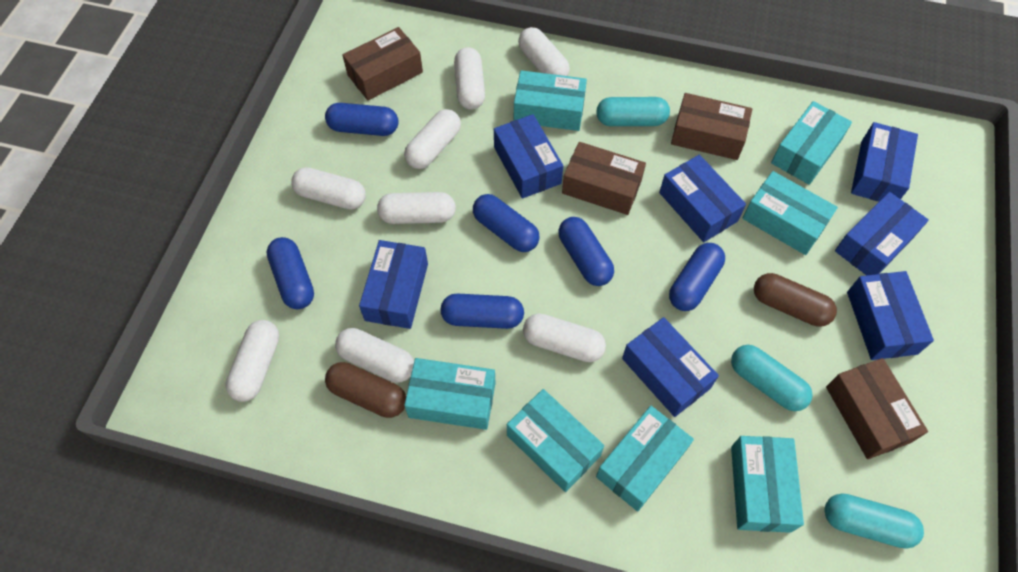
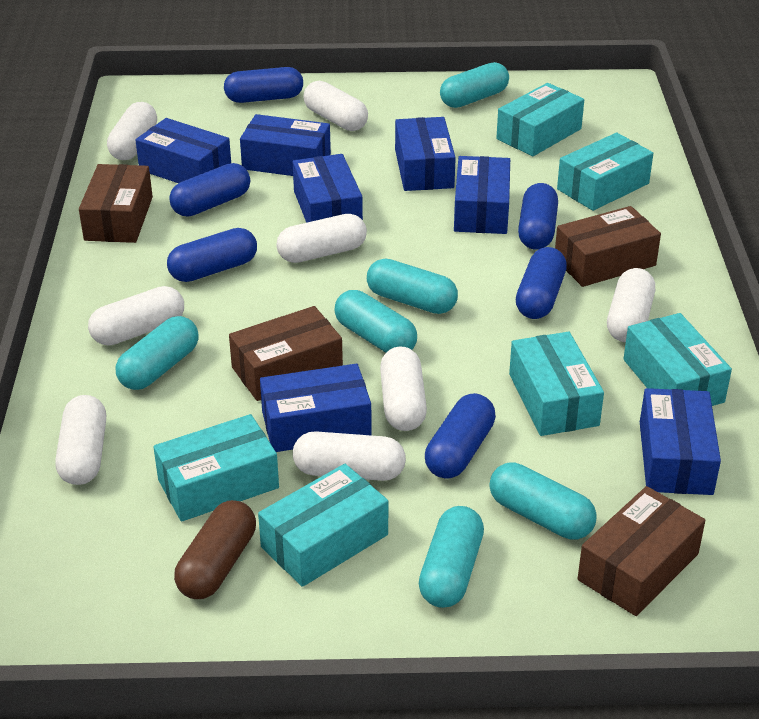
brown capsule: 2 -> 1
turquoise box: 7 -> 6
turquoise capsule: 3 -> 6

